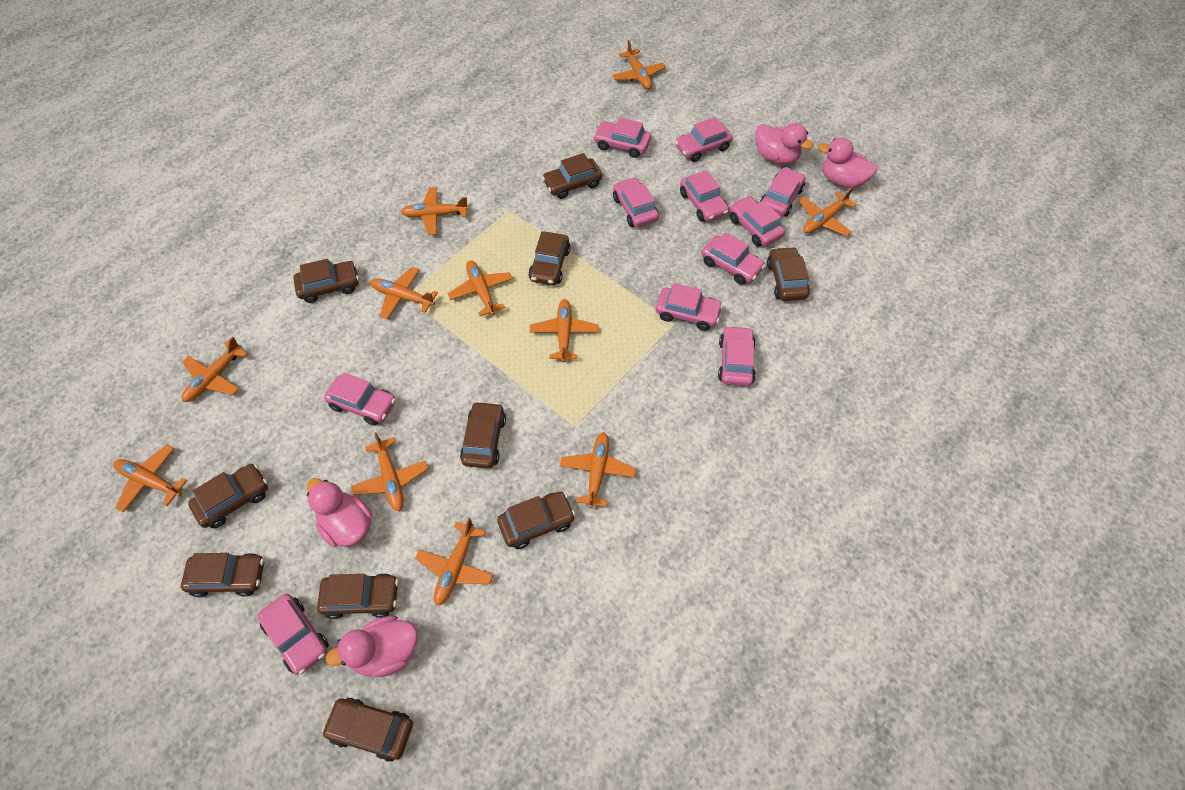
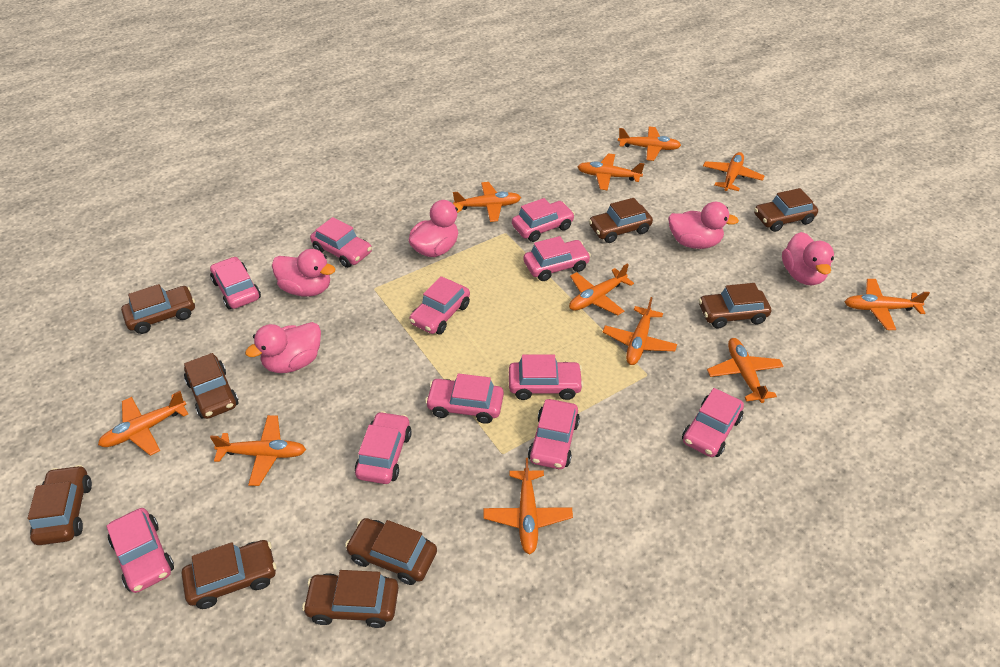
brown car: 10 -> 9
pink duck: 4 -> 5

